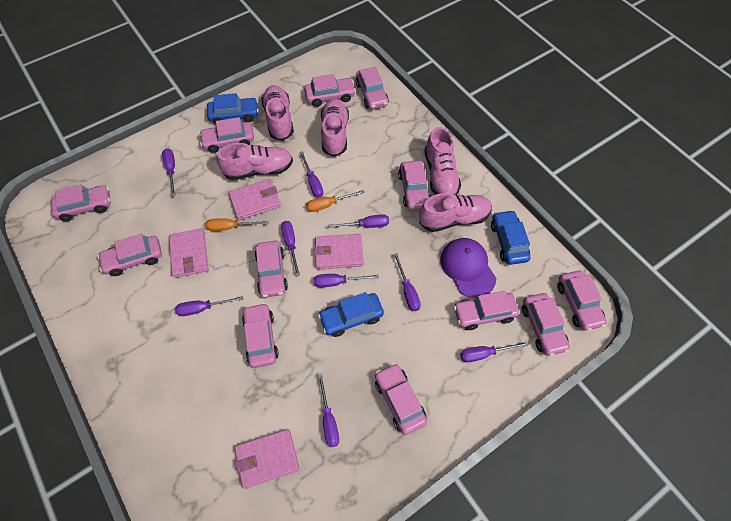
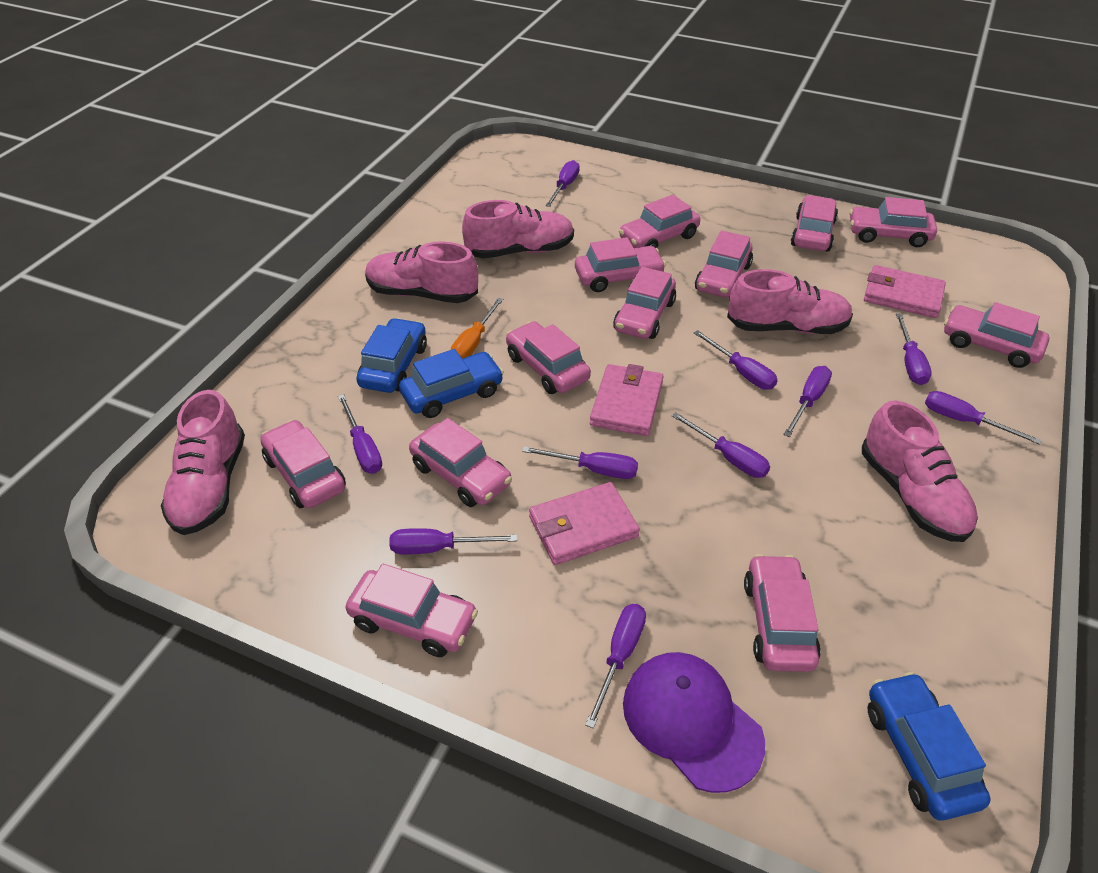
orange screwdriver: 2 -> 1
pink wallet: 4 -> 3
purple screwdriver: 9 -> 10

